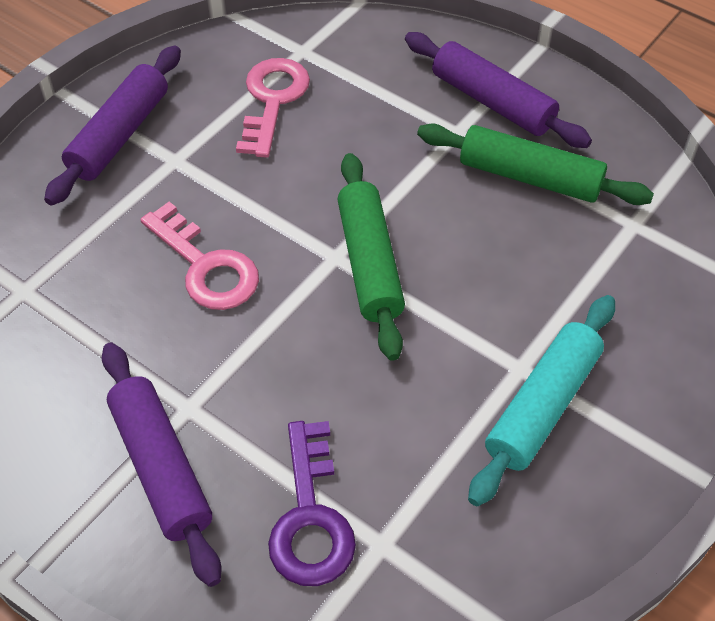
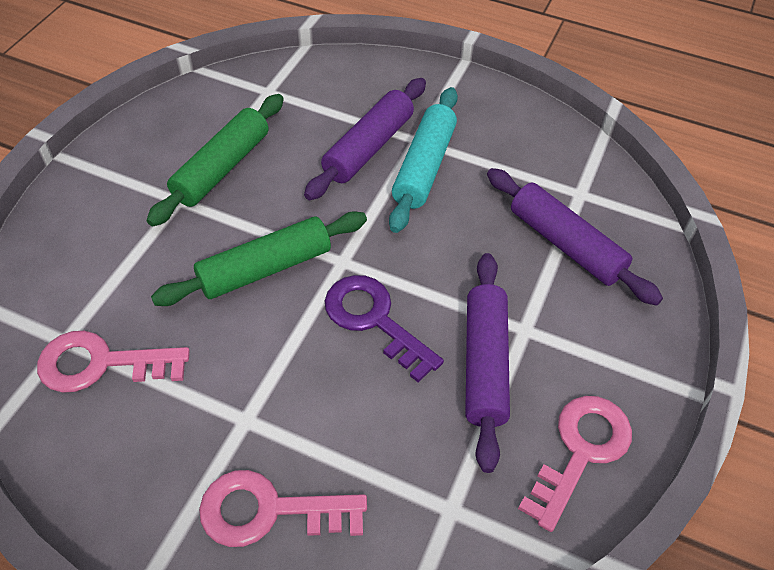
pink key: 2 -> 3

